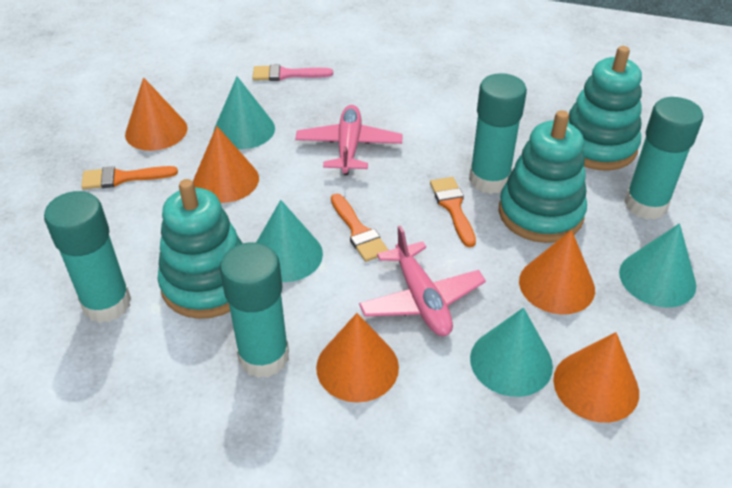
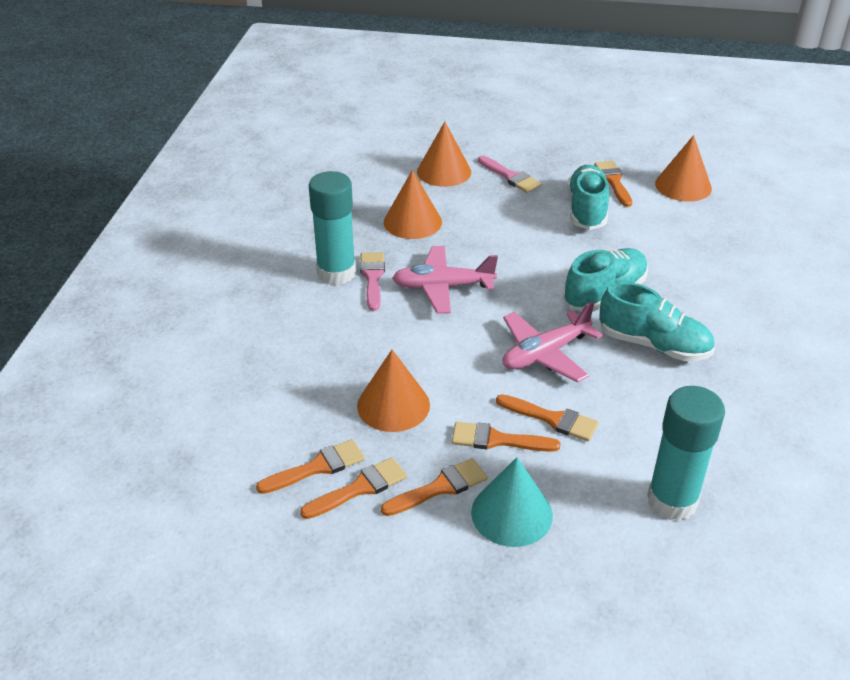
orange brush: 3 -> 6
orange cone: 5 -> 4
pink brush: 1 -> 2
turquoise cone: 4 -> 1
turquoise glue stick: 4 -> 2
turquoise shoe: 0 -> 3
turquoise stacking toy: 3 -> 0

